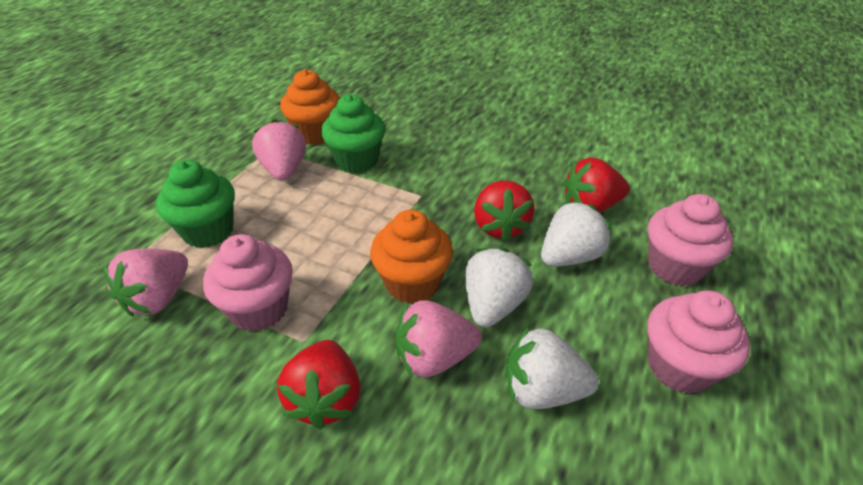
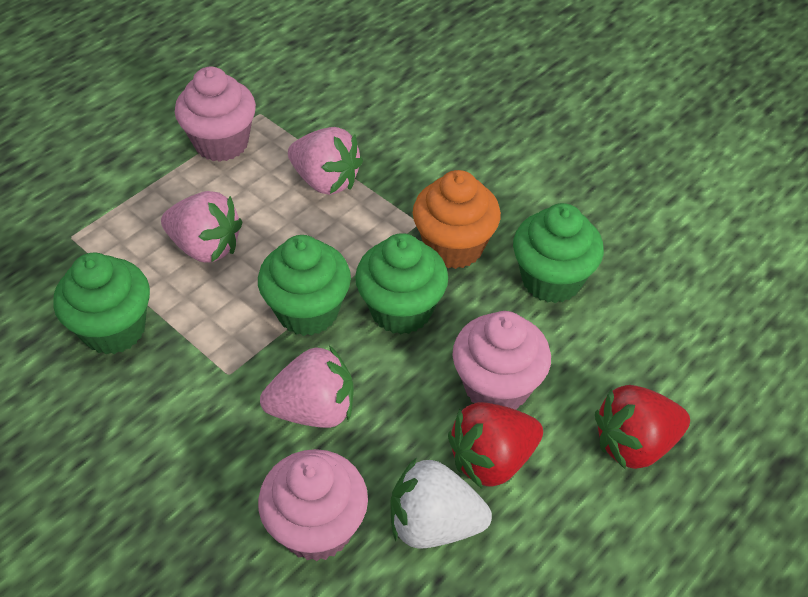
green cupcake: 2 -> 4
orange cupcake: 2 -> 1
red strawberry: 3 -> 2
white strawberry: 3 -> 1

